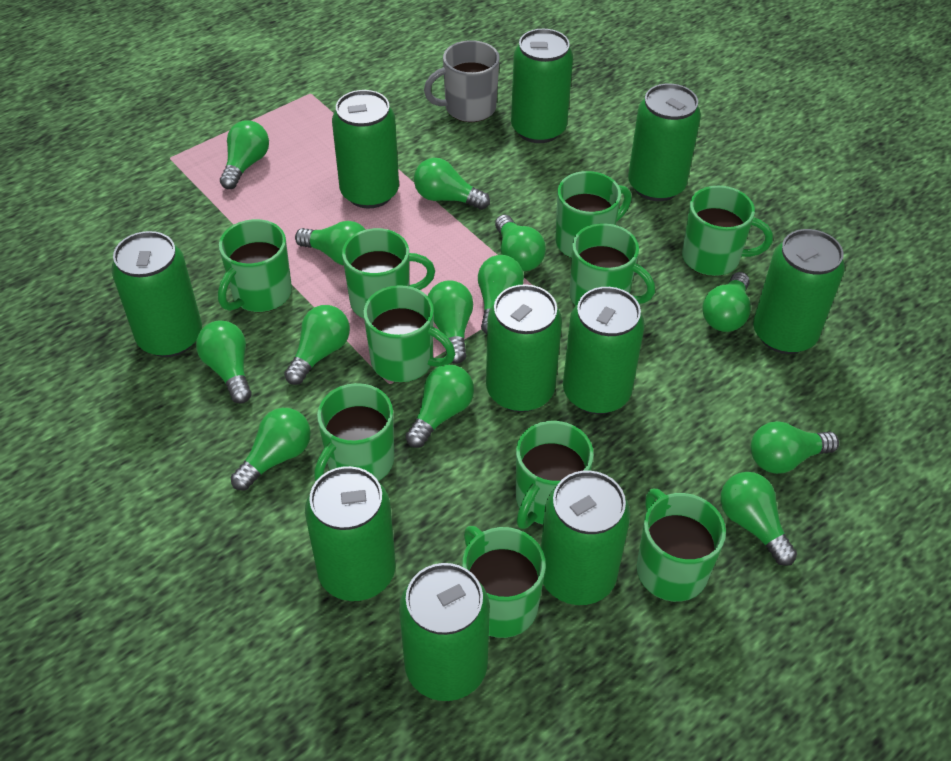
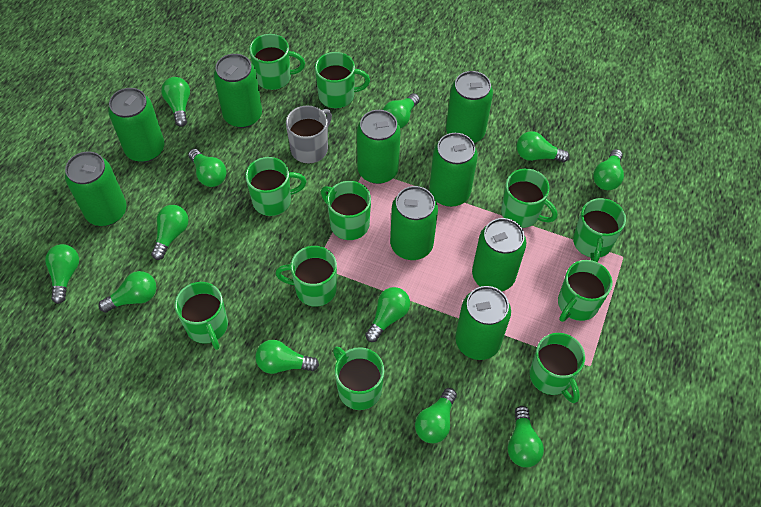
green can: 10 -> 9
green light bulb: 13 -> 12
green mug: 10 -> 11

